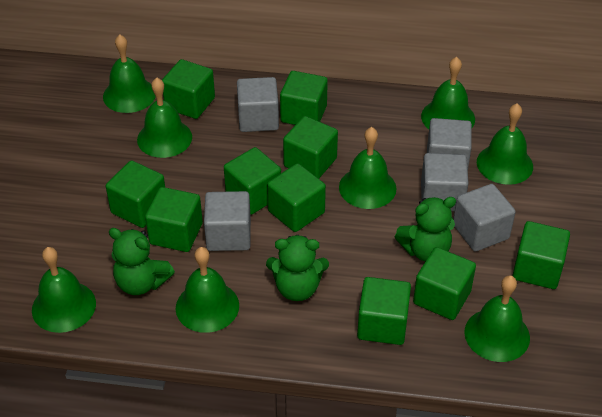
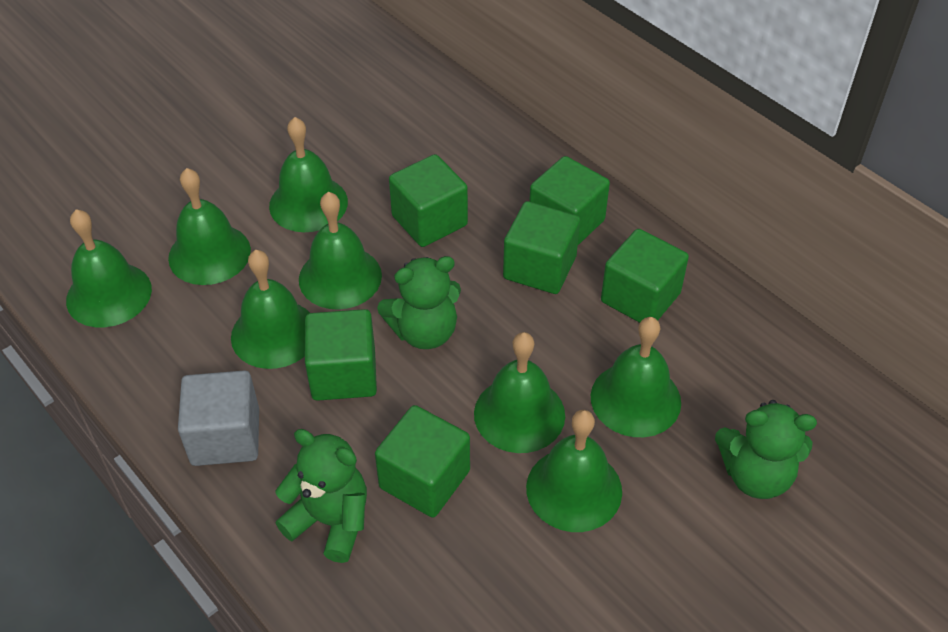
green cube: 10 -> 6
grey cube: 5 -> 1

